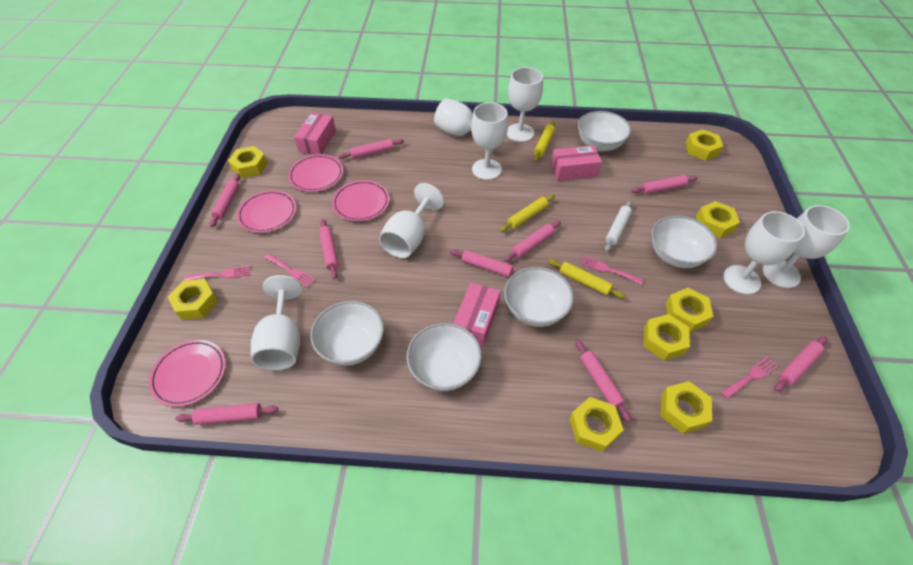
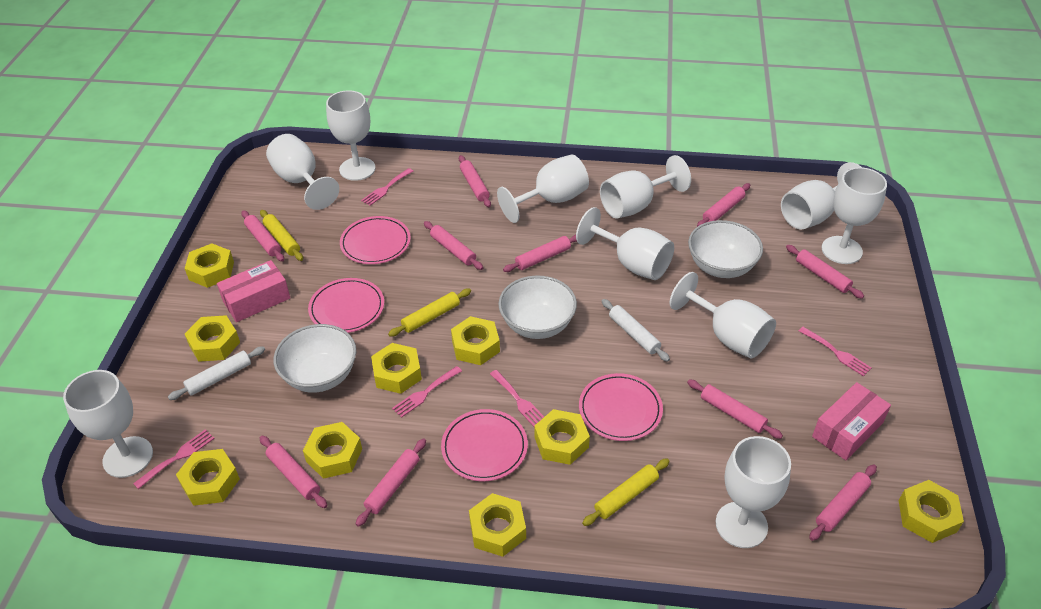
pink box: 3 -> 2
pink fork: 4 -> 5
pink rolling pin: 9 -> 10
white bowl: 5 -> 3
white goblet: 7 -> 10
white rolling pin: 1 -> 2
yellow nut: 8 -> 9

